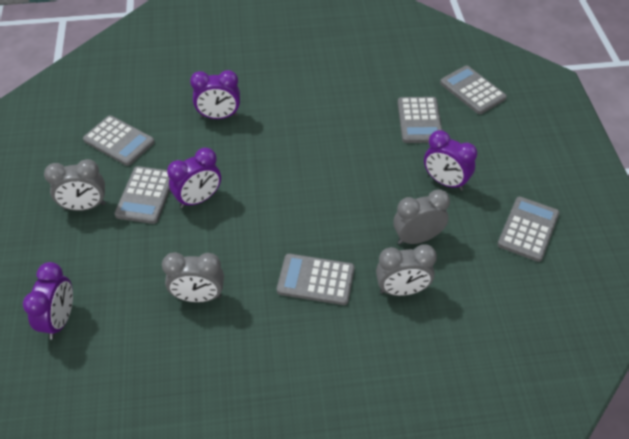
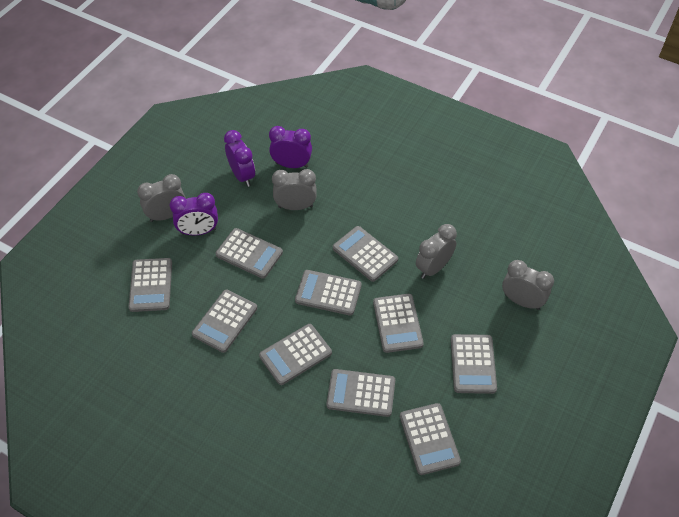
grey calculator: 6 -> 10
purple clock: 4 -> 3

